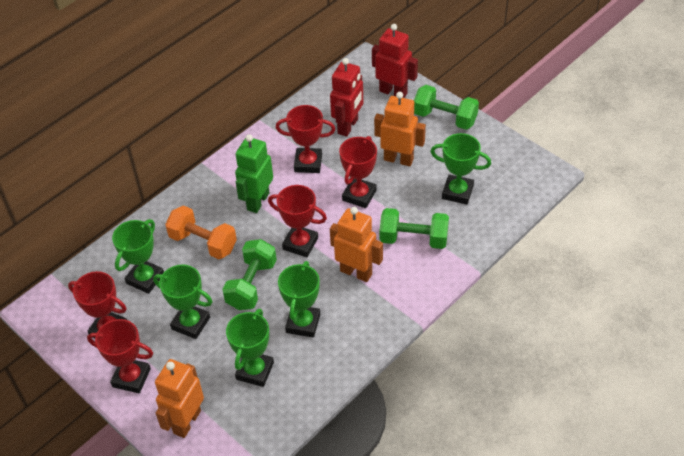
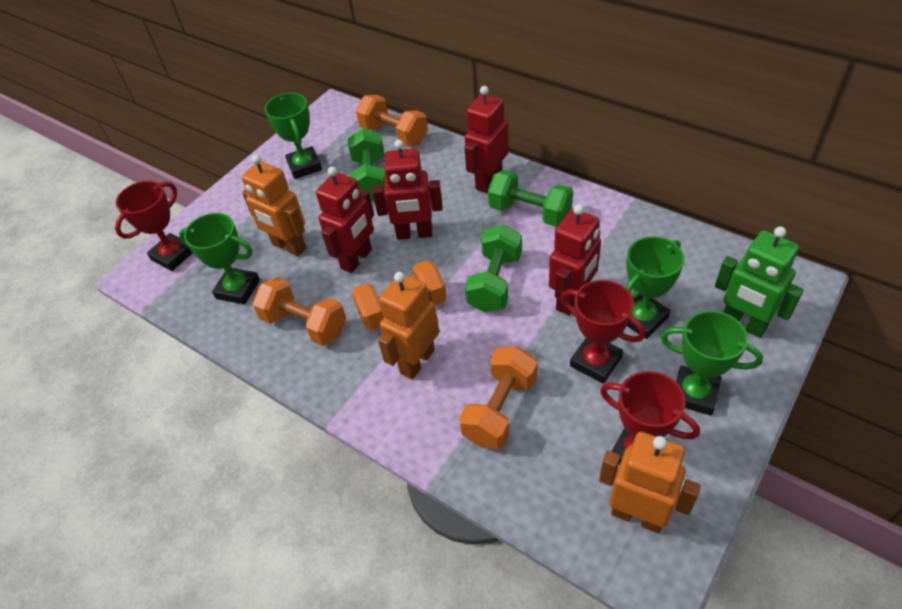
green trophy: 5 -> 4
orange dumbbell: 1 -> 4
red robot: 2 -> 4
red trophy: 5 -> 3

